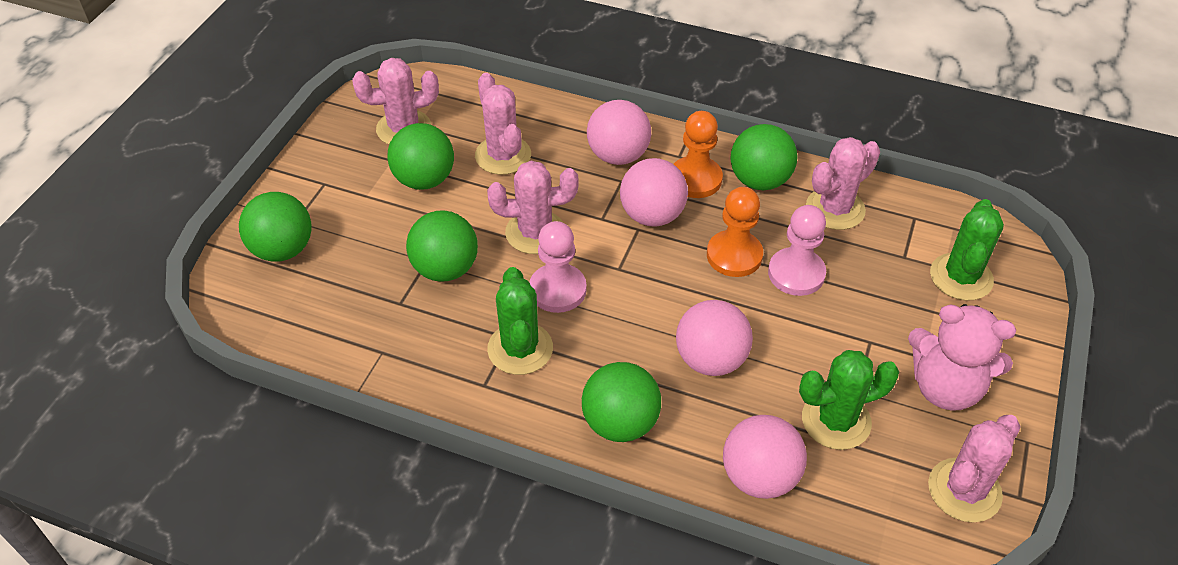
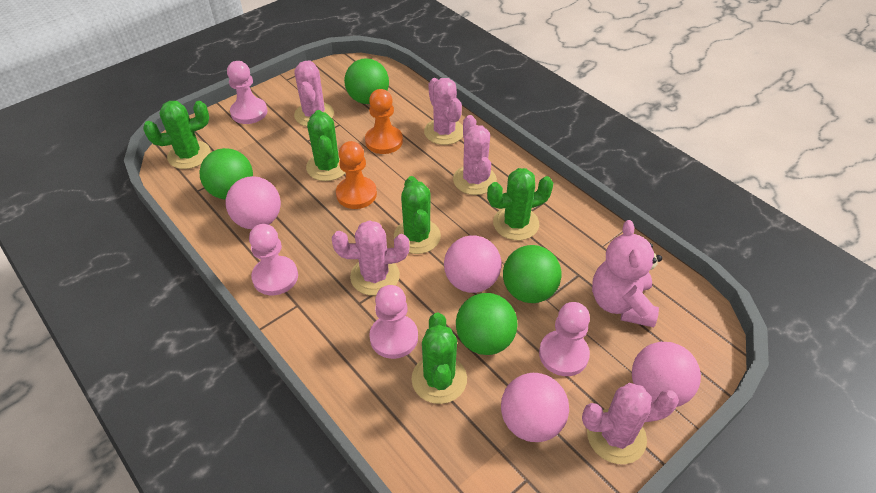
green ball: 5 -> 4
green cactus: 3 -> 5
pink pawn: 2 -> 4

